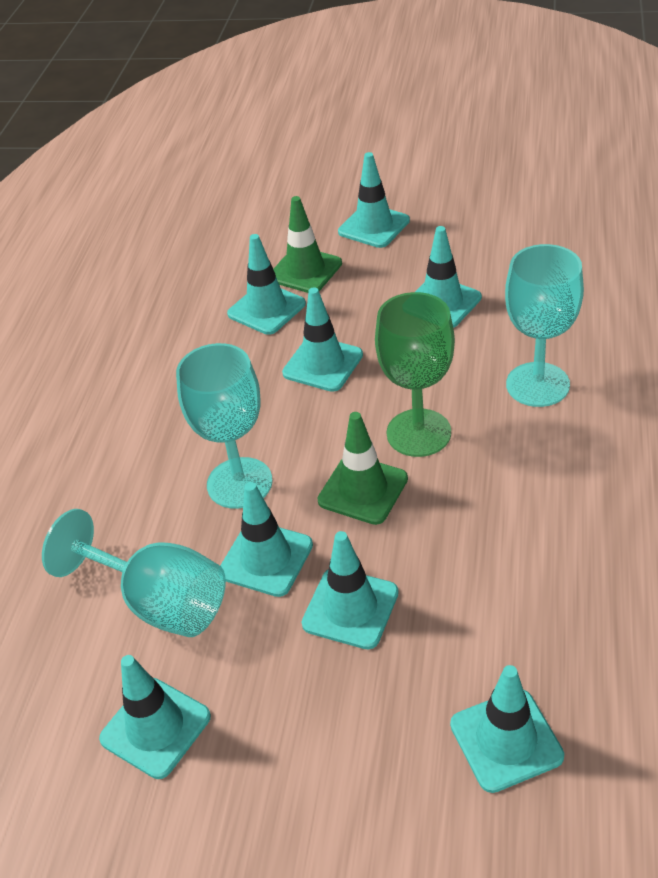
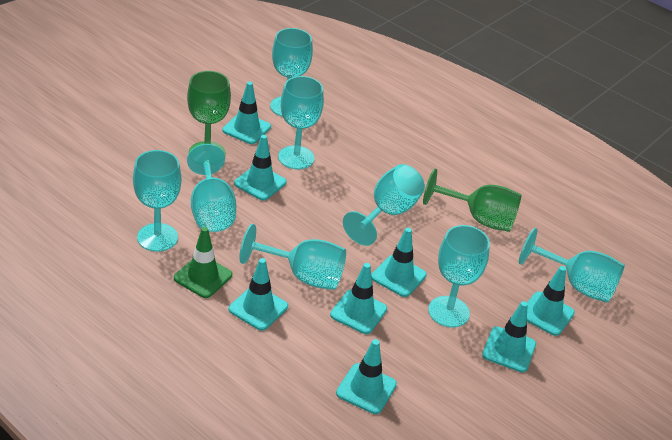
green goblet: 1 -> 2
green traffic cone: 2 -> 1
turquoise goblet: 3 -> 8

